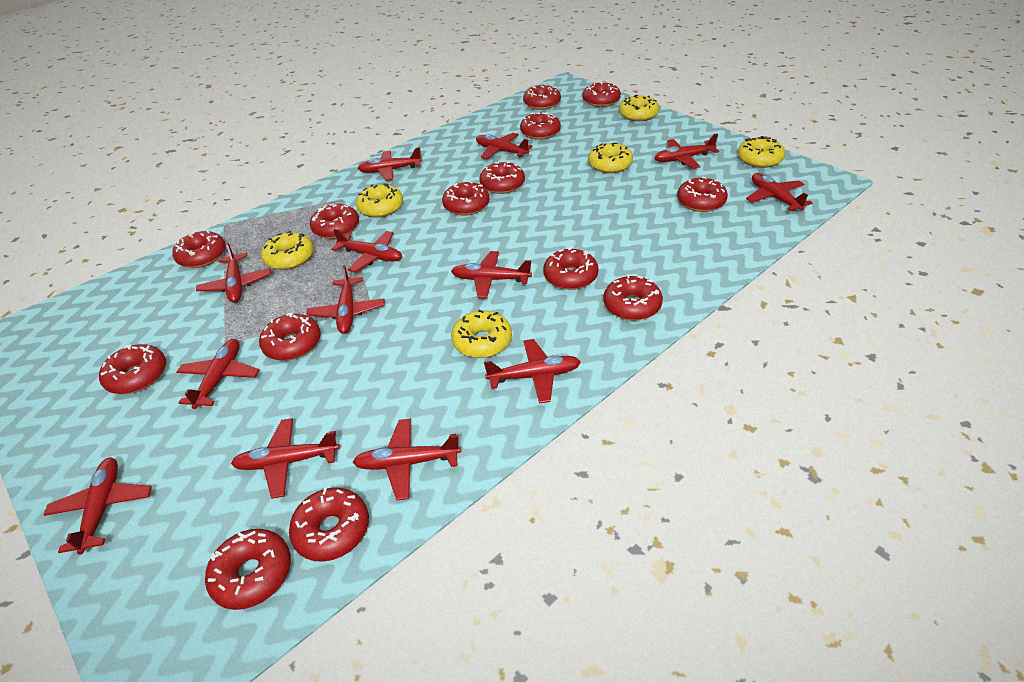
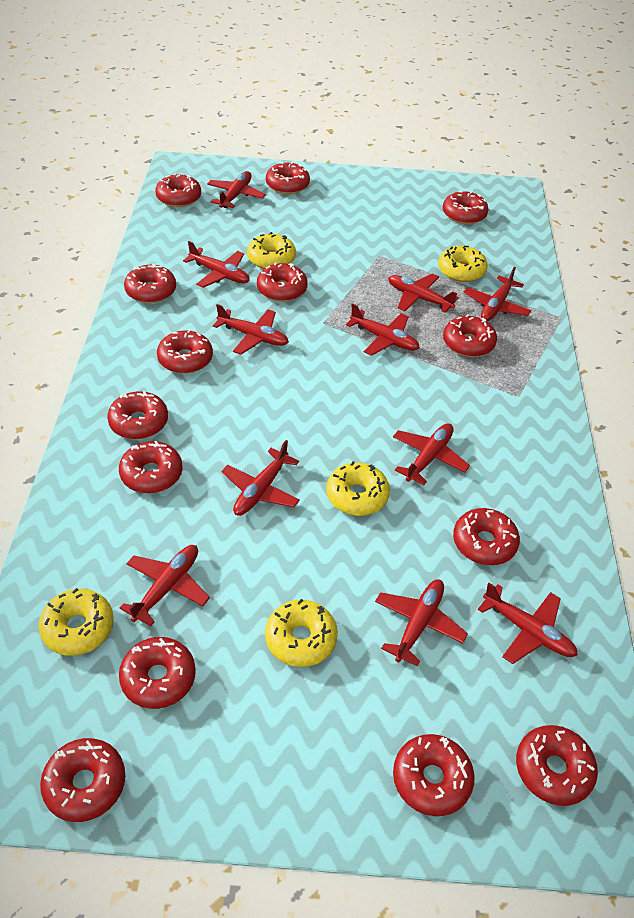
red plane: 13 -> 11
yellow donut: 6 -> 5

